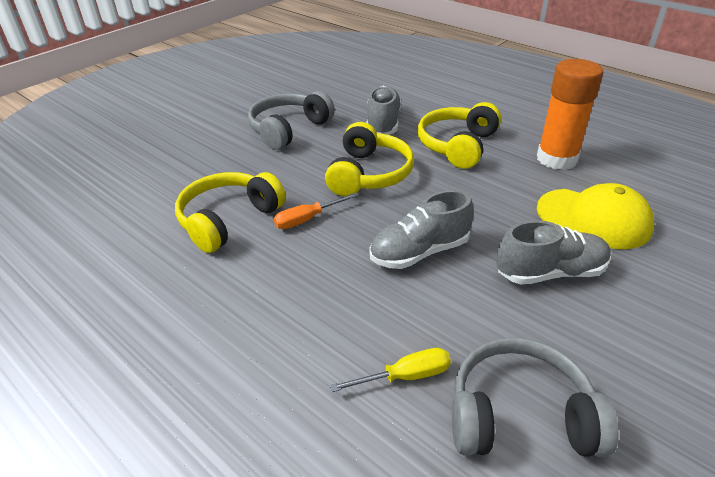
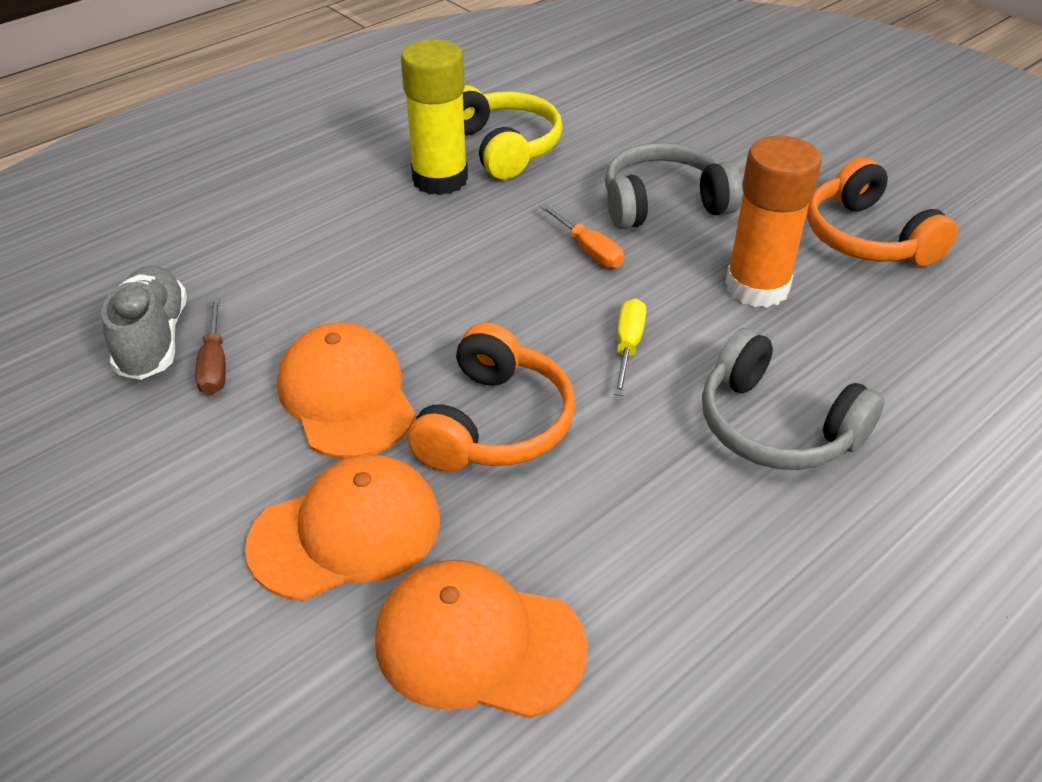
brown screwdriver: 0 -> 1
grey shoe: 3 -> 1
orange cap: 0 -> 3
orange headphones: 0 -> 2
yellow cap: 1 -> 0
yellow glue stick: 0 -> 1
yellow headphones: 3 -> 1

